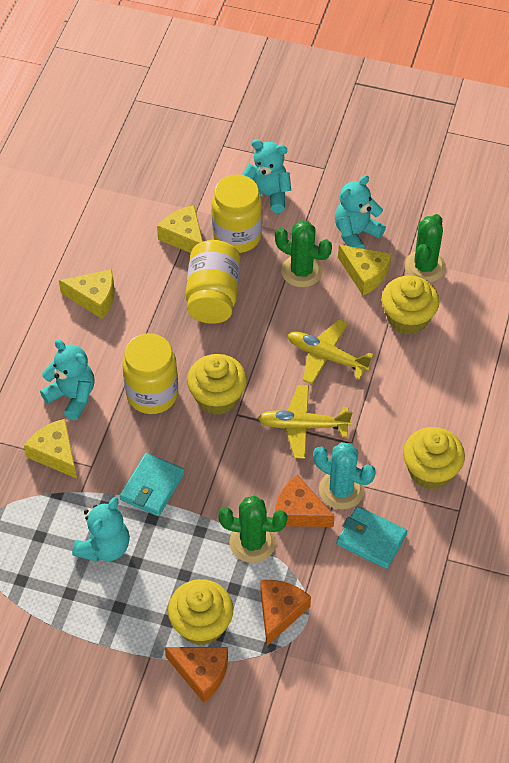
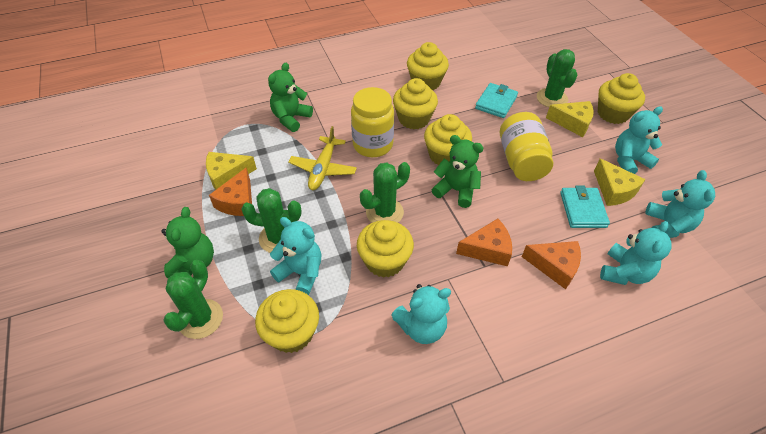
green cactus: 3 -> 4
green teddy bear: 0 -> 3
turquoise cactus: 1 -> 0
turquoise teddy bear: 4 -> 5
yellow cheese: 4 -> 3
yellow cupcake: 4 -> 6
yellow jar: 3 -> 2
yellow plane: 2 -> 1

